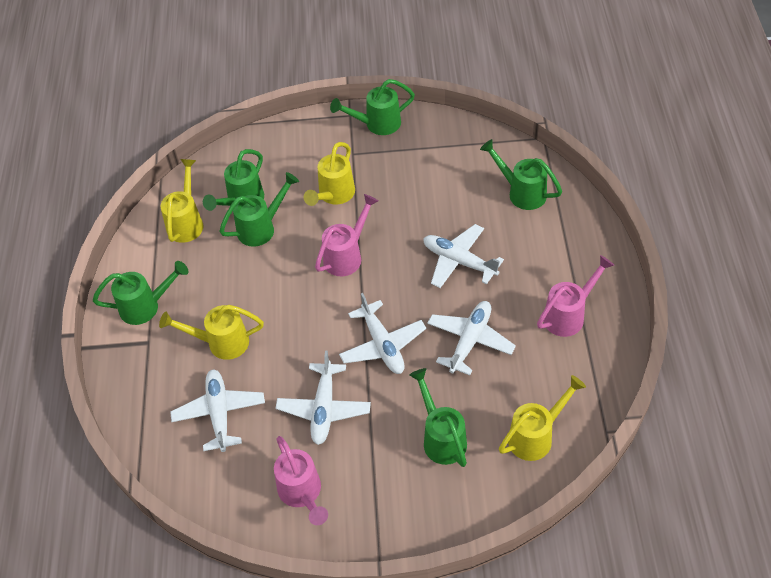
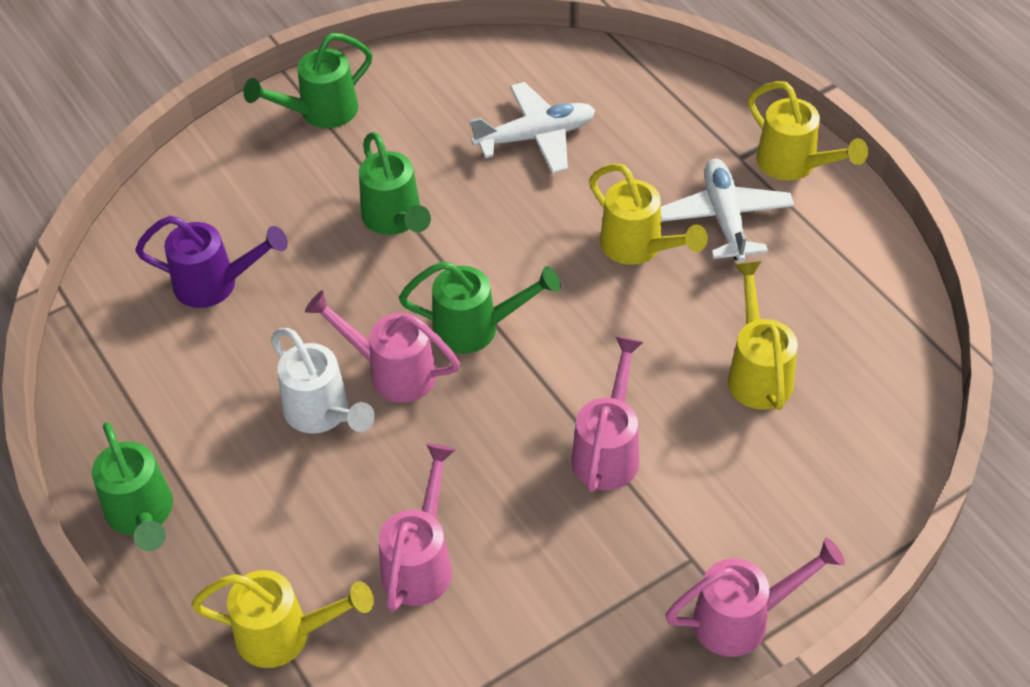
green watering can: 6 -> 4
pink watering can: 3 -> 4
purple watering can: 0 -> 1
white plane: 5 -> 2
white watering can: 0 -> 1

